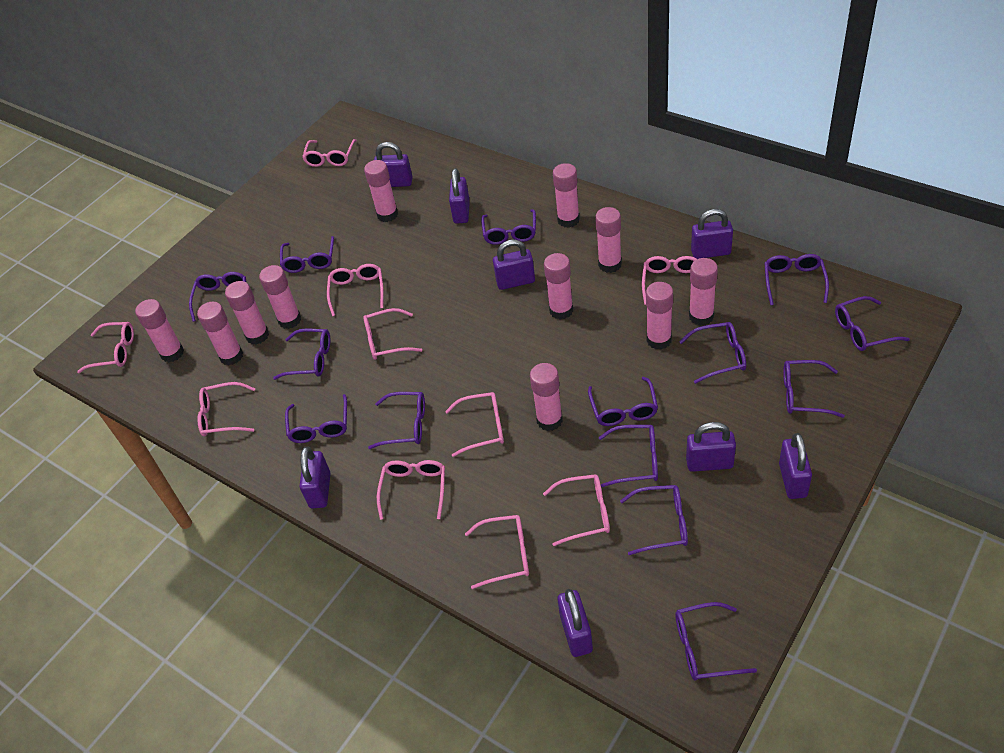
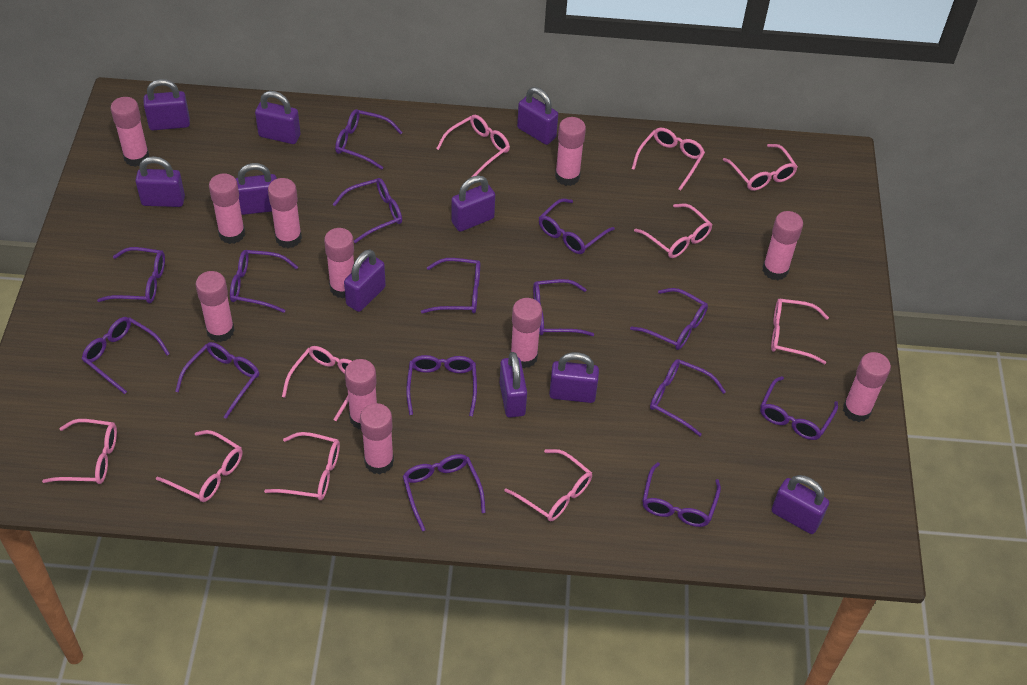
purple glasses: 14 -> 15
purple padlock: 8 -> 10

